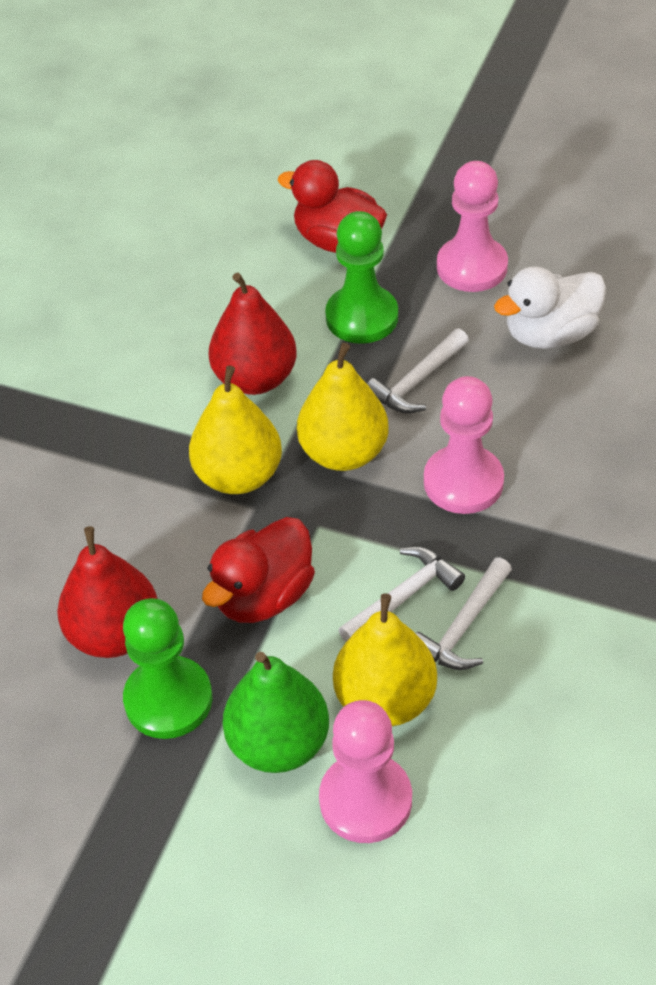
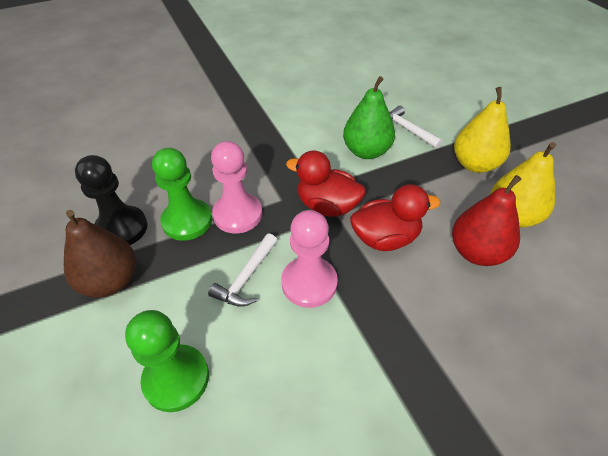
black pawn: 0 -> 1
brown pear: 0 -> 1
pink pawn: 3 -> 2
red pear: 2 -> 1
white duck: 1 -> 0
white hammer: 3 -> 2
yellow pear: 3 -> 2

